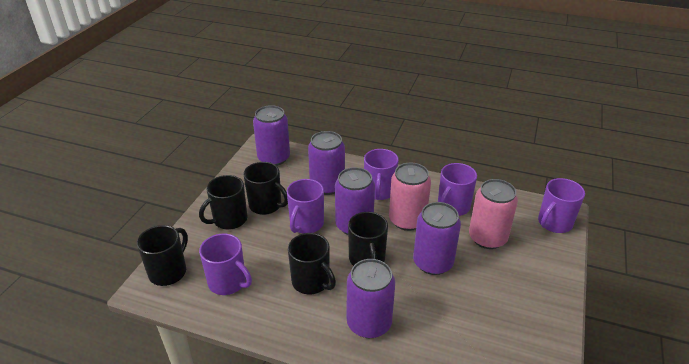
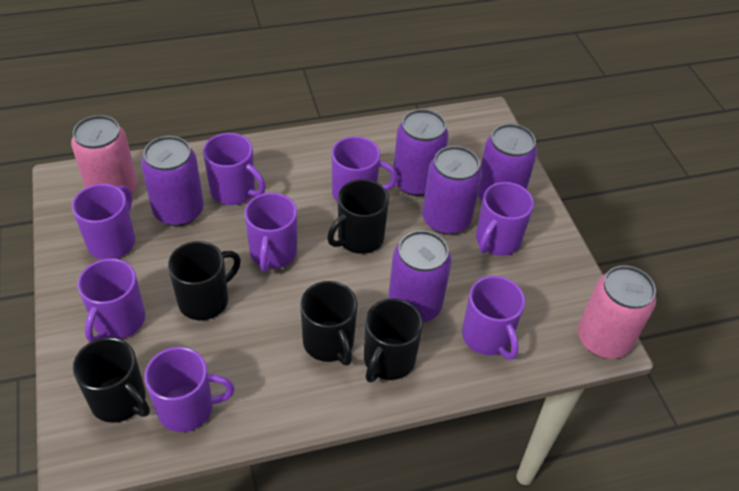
purple mug: 5 -> 8

